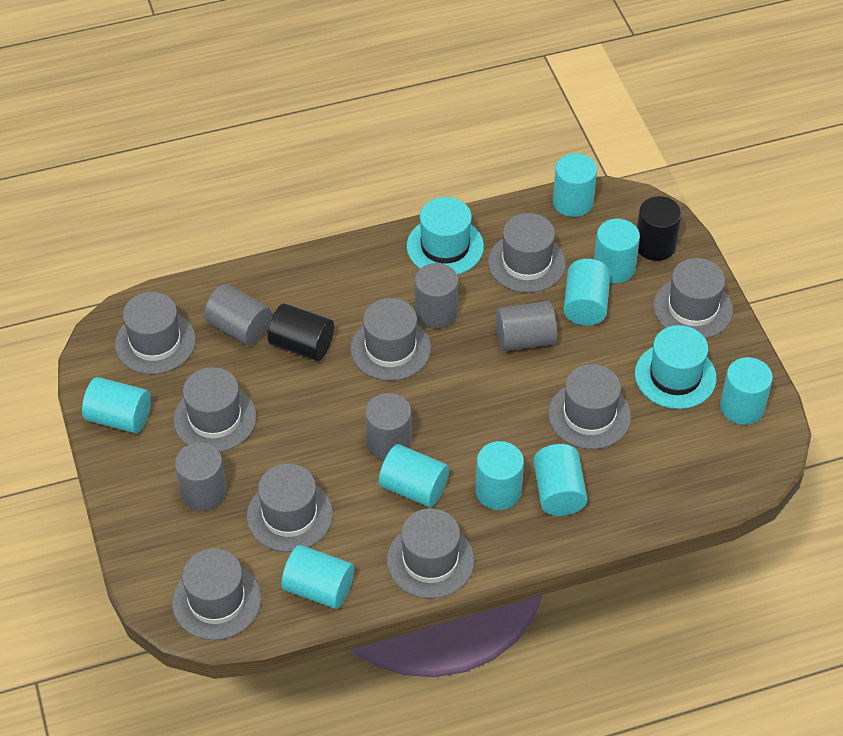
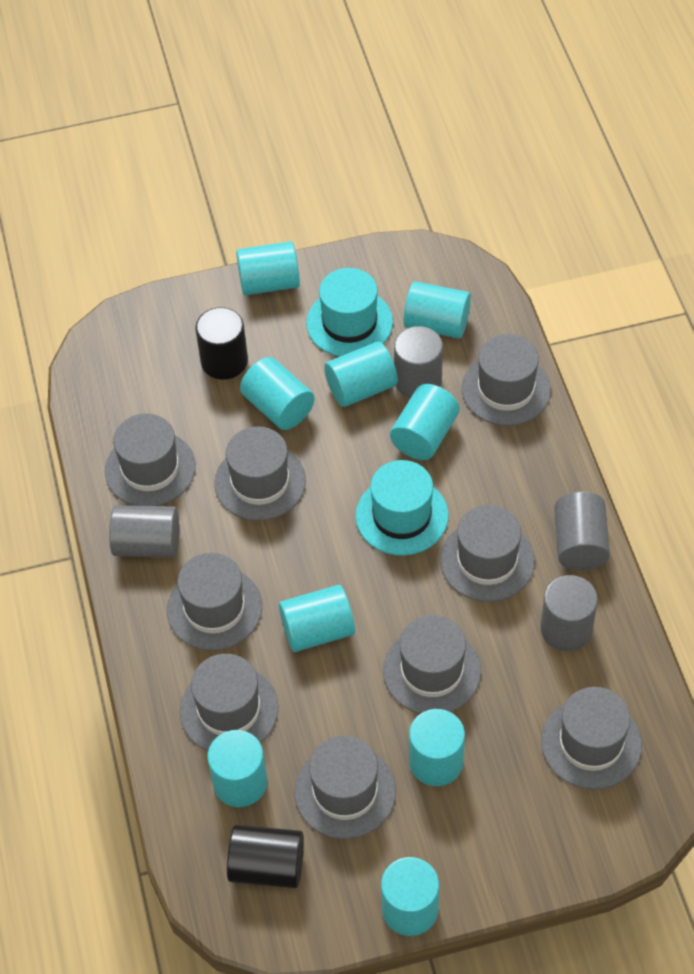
grey cylinder: 5 -> 4

